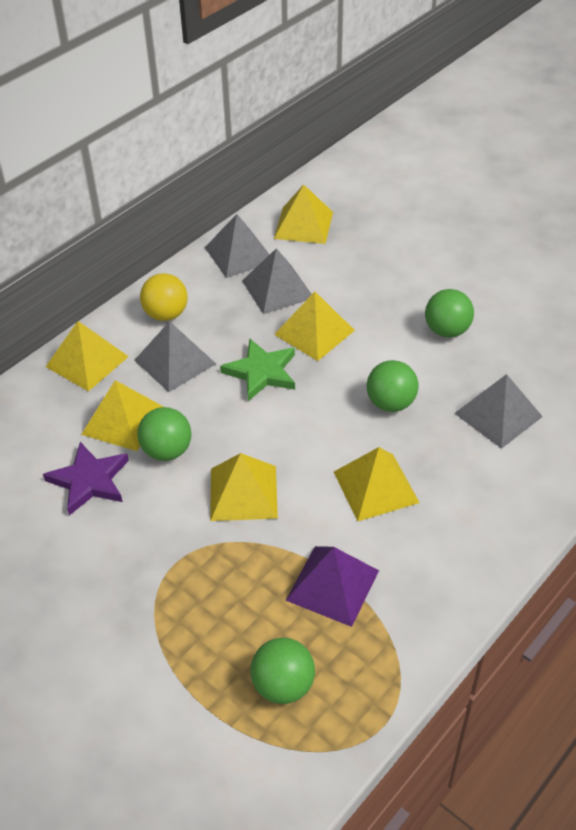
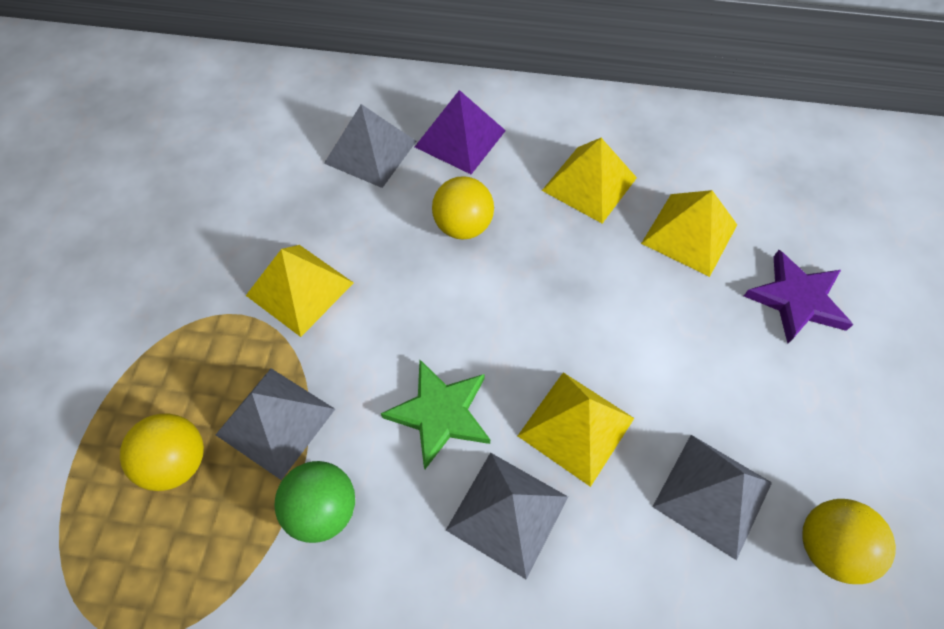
green ball: 4 -> 1
yellow ball: 1 -> 3
yellow pyramid: 6 -> 4

